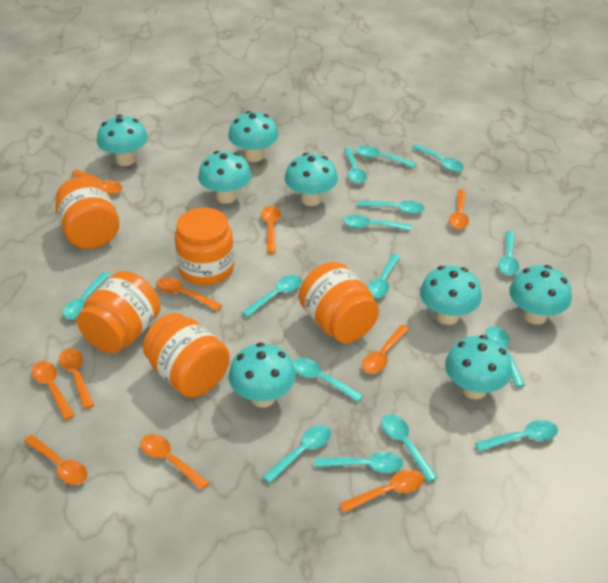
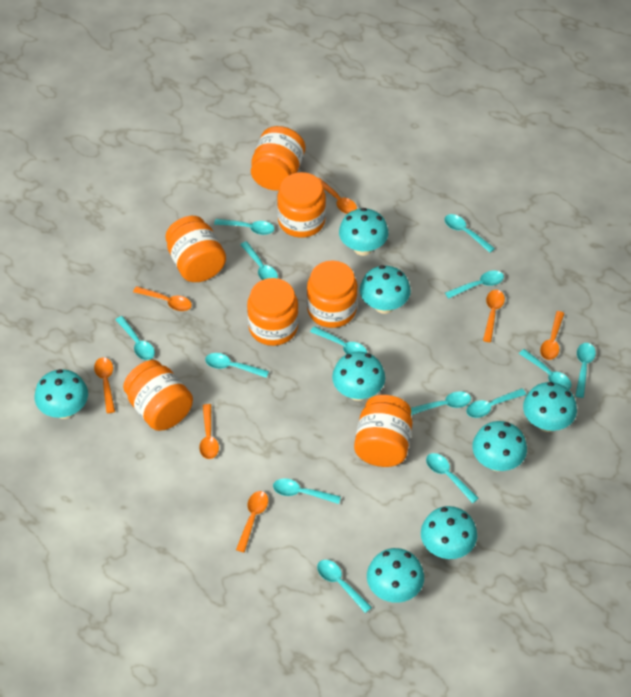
orange jar: 5 -> 7
orange spoon: 10 -> 7
turquoise spoon: 15 -> 14

